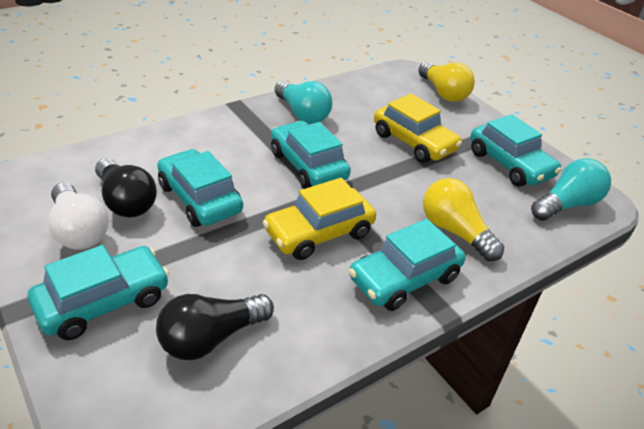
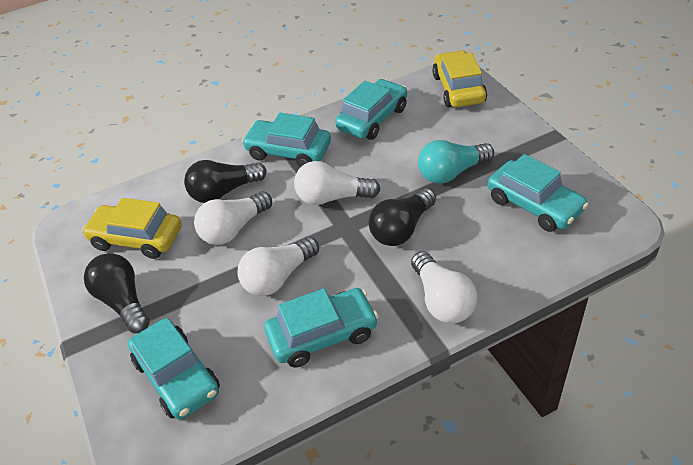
black light bulb: 2 -> 3
turquoise light bulb: 2 -> 1
white light bulb: 1 -> 4
yellow light bulb: 2 -> 0

